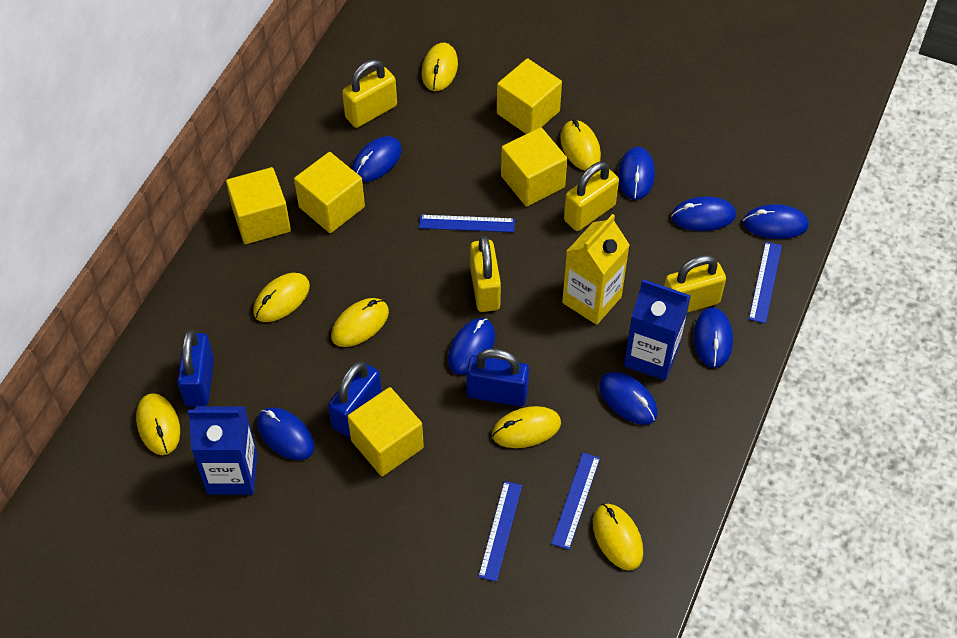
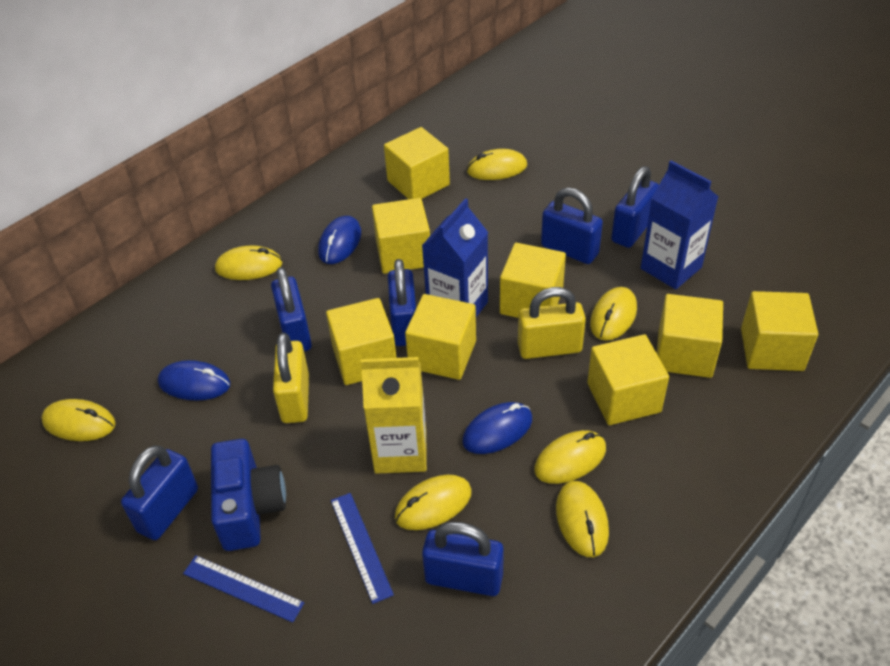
blue camera: 0 -> 1
blue mouse: 8 -> 3
blue padlock: 3 -> 6
blue ruler: 4 -> 2
yellow cube: 5 -> 8
yellow padlock: 4 -> 2

